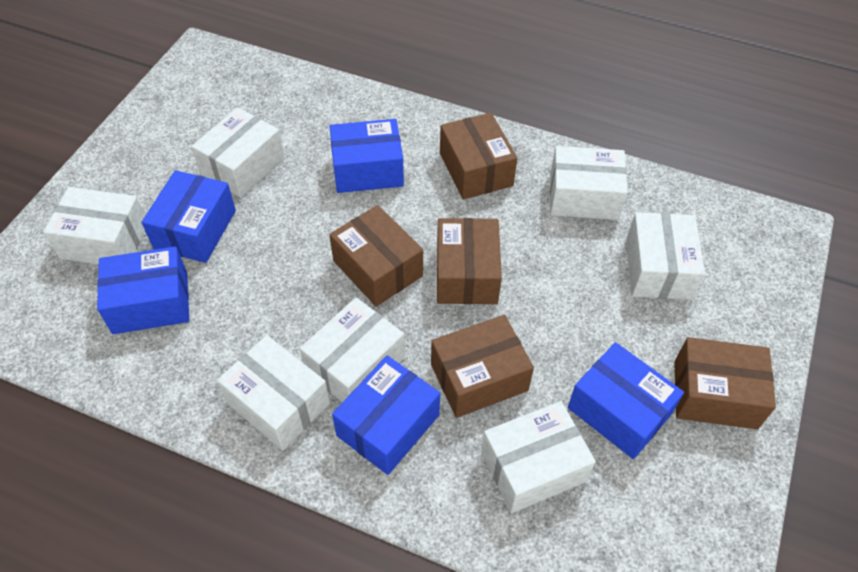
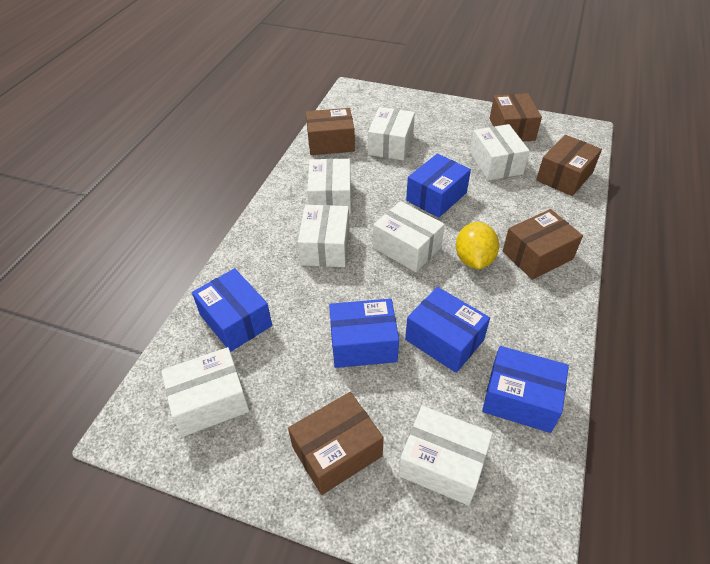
yellow lemon: 0 -> 1

